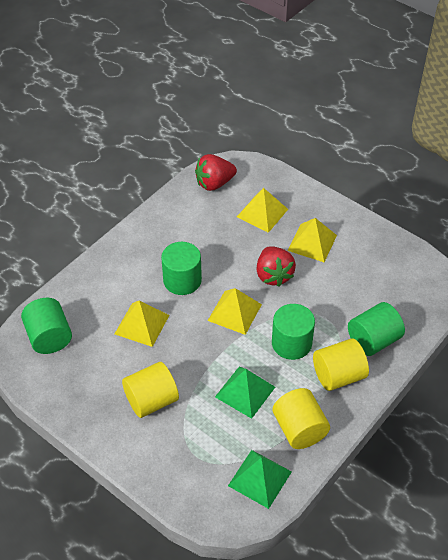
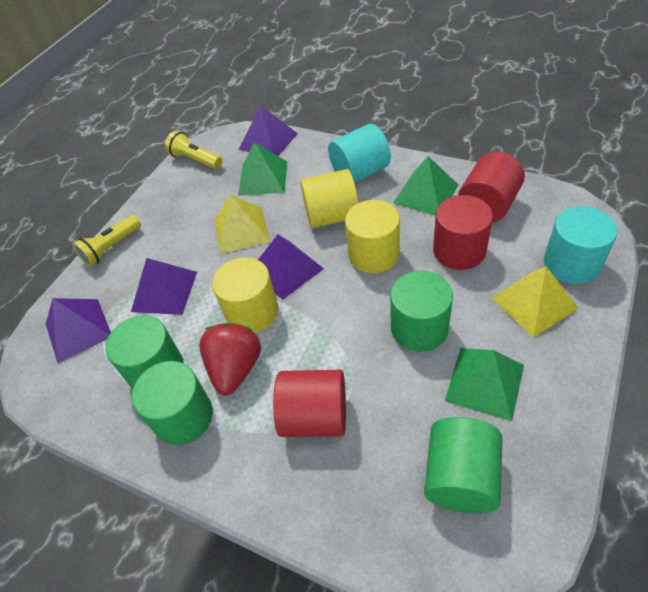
green pyramid: 2 -> 3
purple pyramid: 0 -> 4
red cylinder: 0 -> 3
red strawberry: 2 -> 1
turquoise cylinder: 0 -> 2
yellow flashlight: 0 -> 2
yellow pyramid: 4 -> 2

